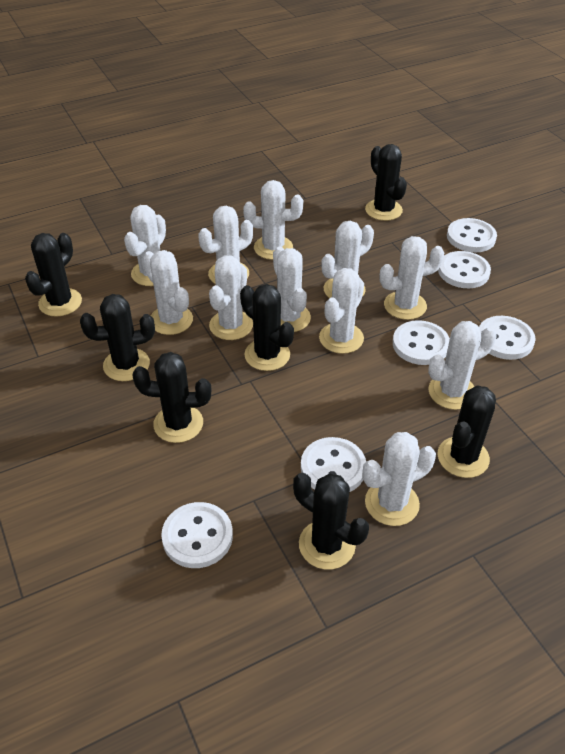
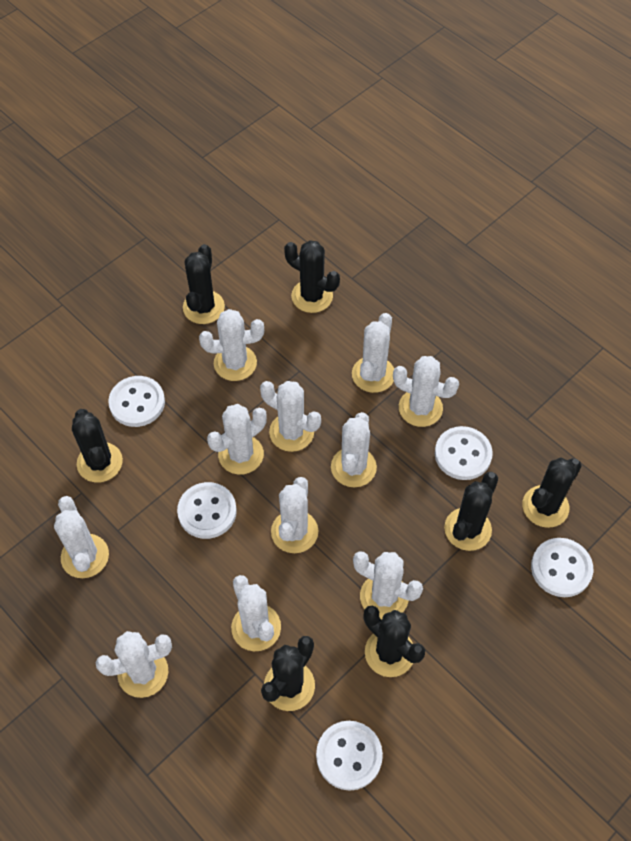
white button: 6 -> 5

